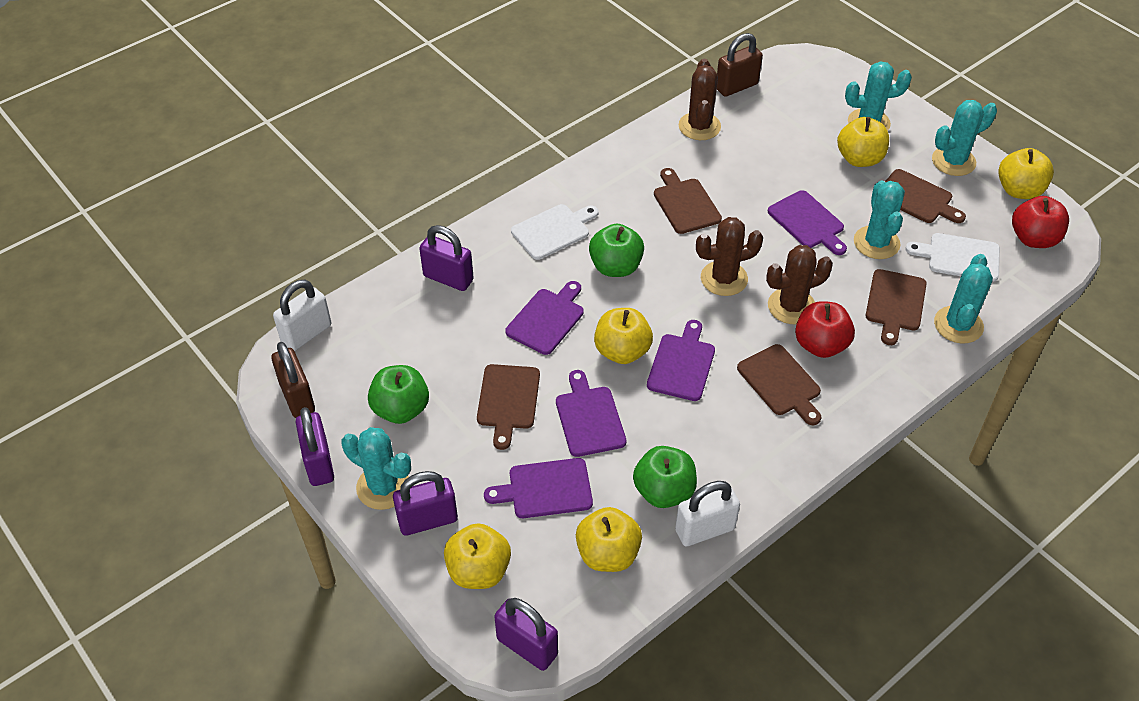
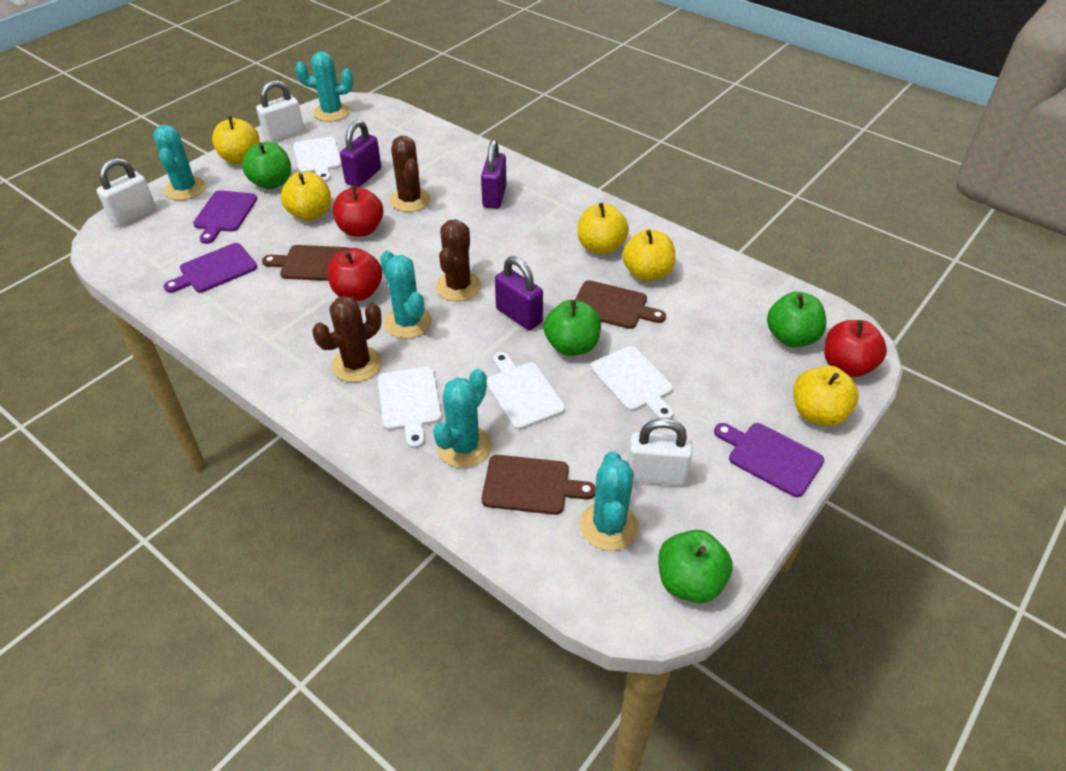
brown cutting board: 5 -> 3
brown padlock: 2 -> 0
green apple: 3 -> 4
purple cutting board: 5 -> 3
purple padlock: 4 -> 3
red apple: 2 -> 3
white cutting board: 2 -> 4
white padlock: 2 -> 3

